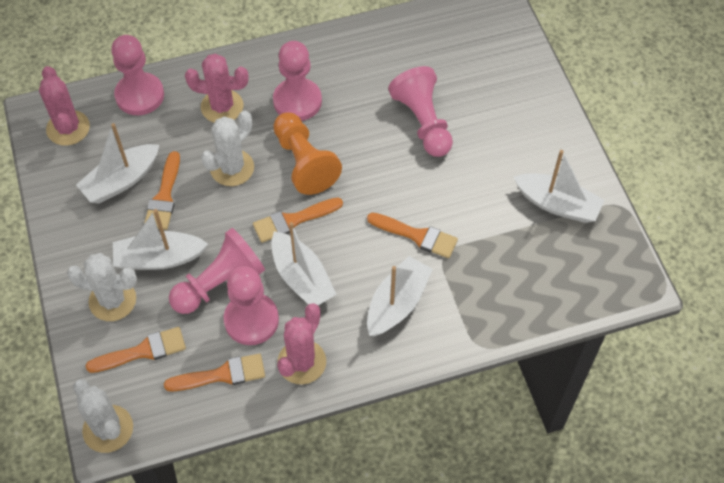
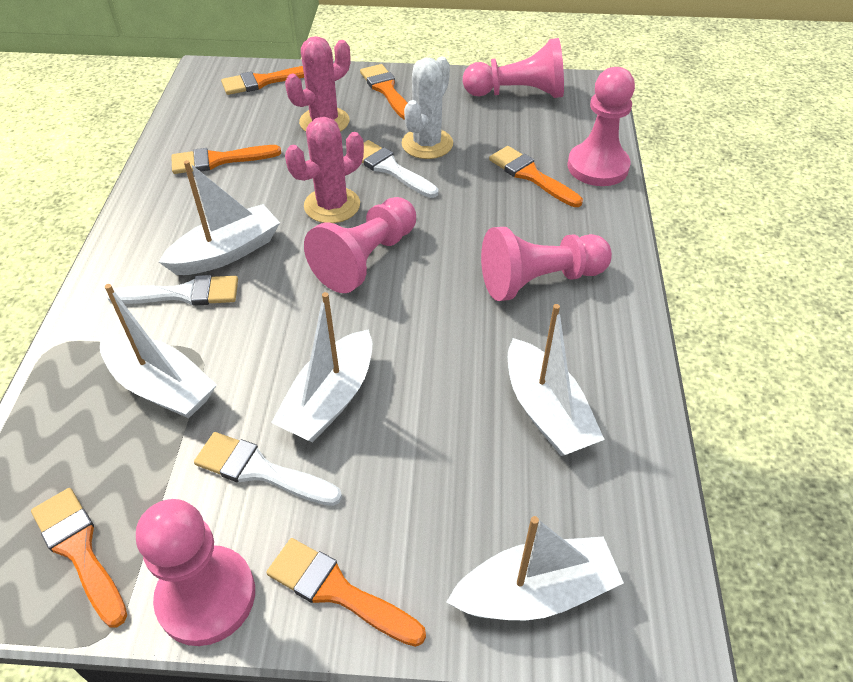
orange brush: 5 -> 6
orange pawn: 1 -> 0
pink cactus: 3 -> 2
white brush: 0 -> 3
white cactus: 3 -> 1

